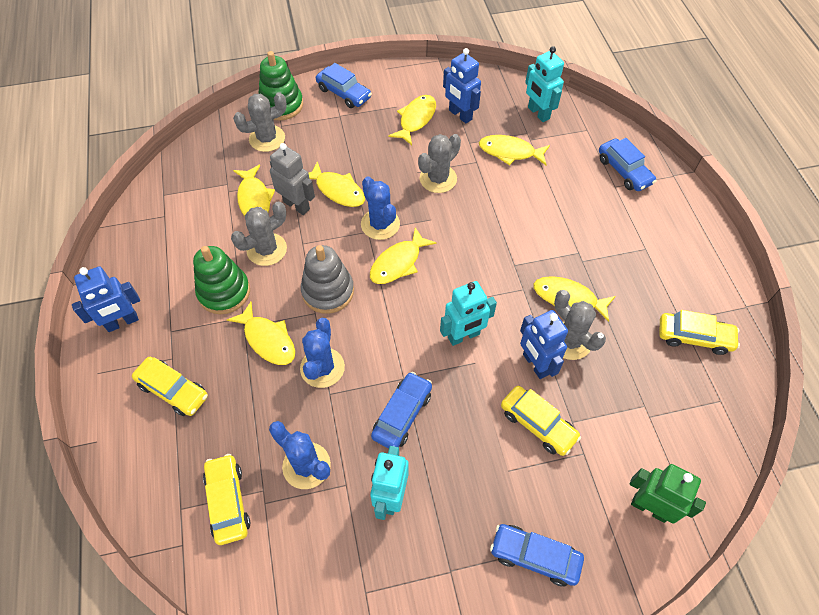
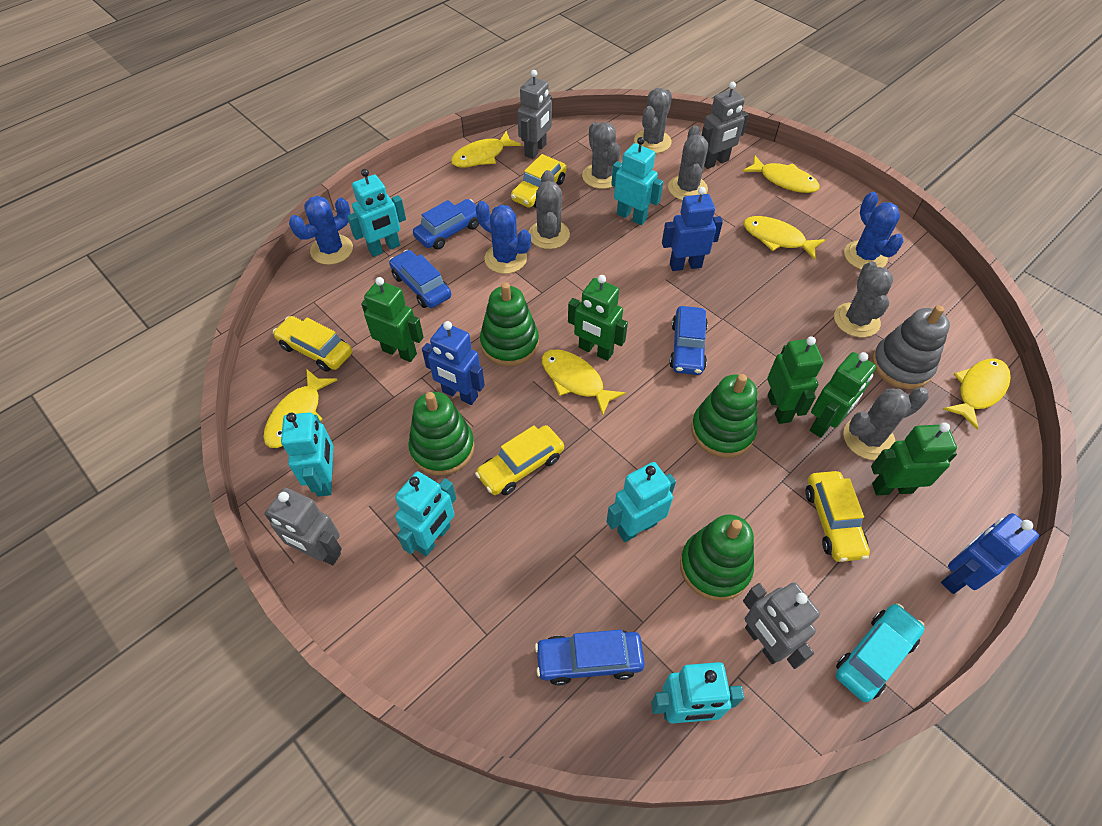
green robot: 1 -> 5
green stacking toy: 2 -> 4
grey cactus: 4 -> 6
grey robot: 1 -> 4
turquoise car: 0 -> 1
turquoise robot: 3 -> 6
yellow fish: 7 -> 6

